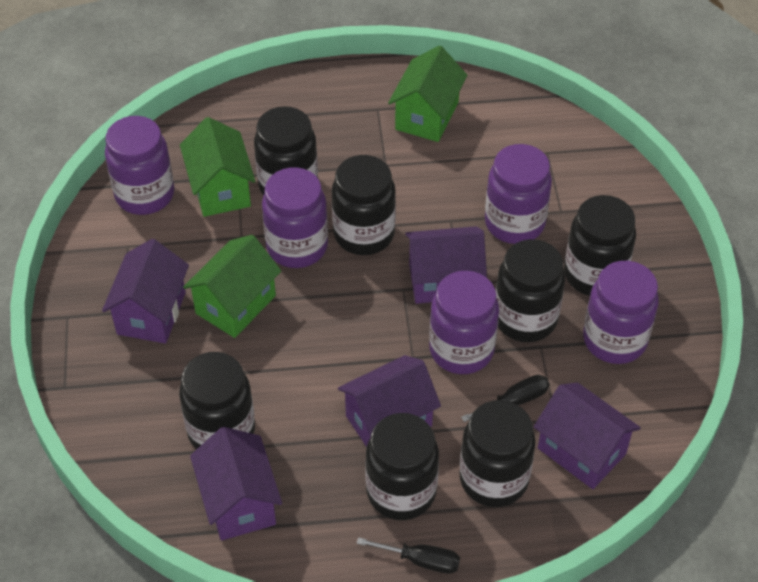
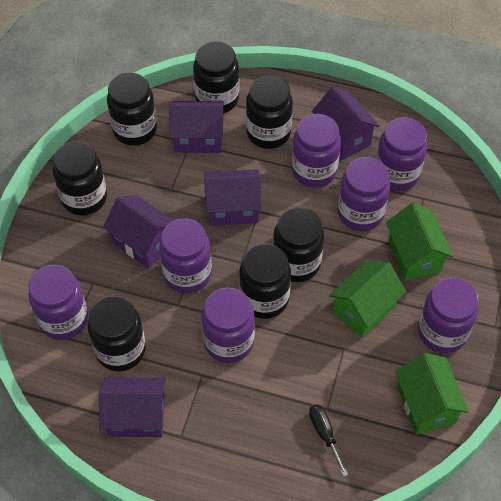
black screwdriver: 2 -> 1
purple jar: 5 -> 7

